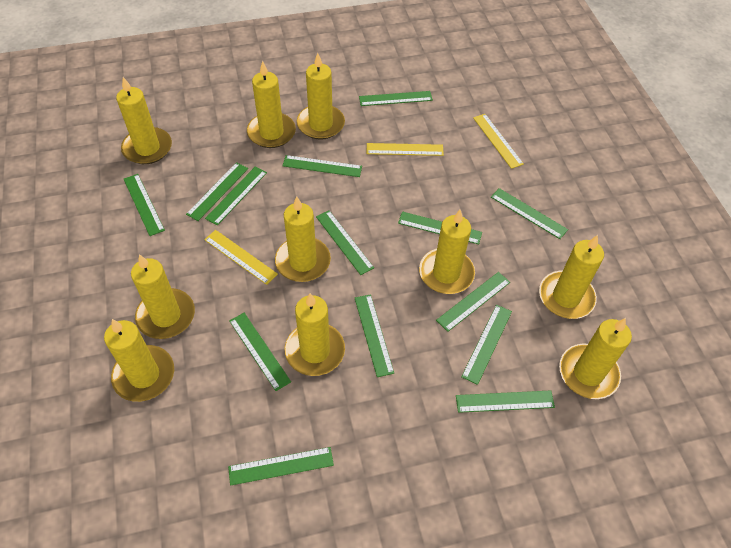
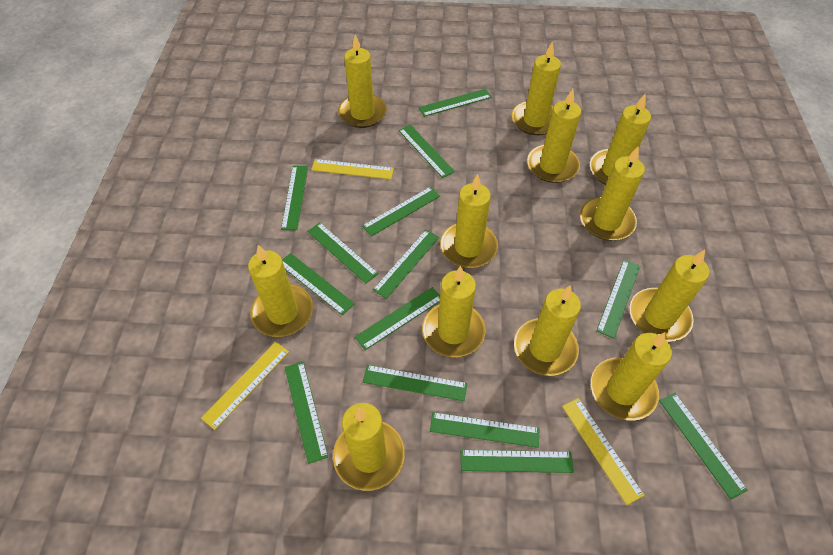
yellow candle: 10 -> 12

